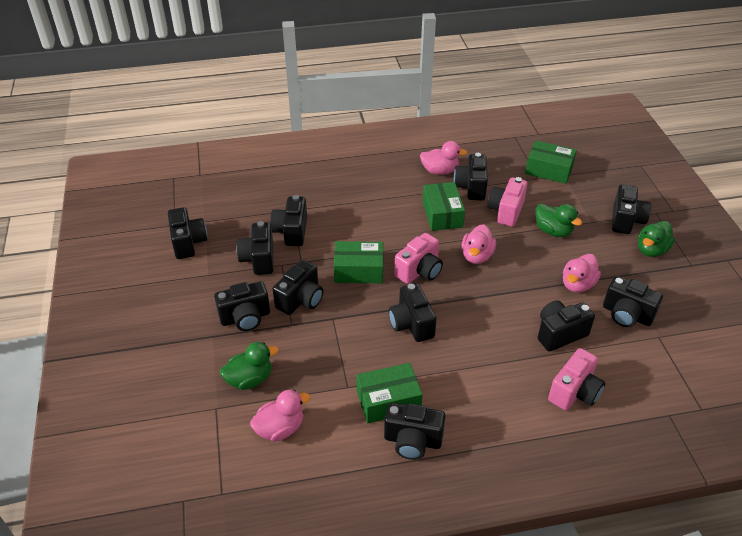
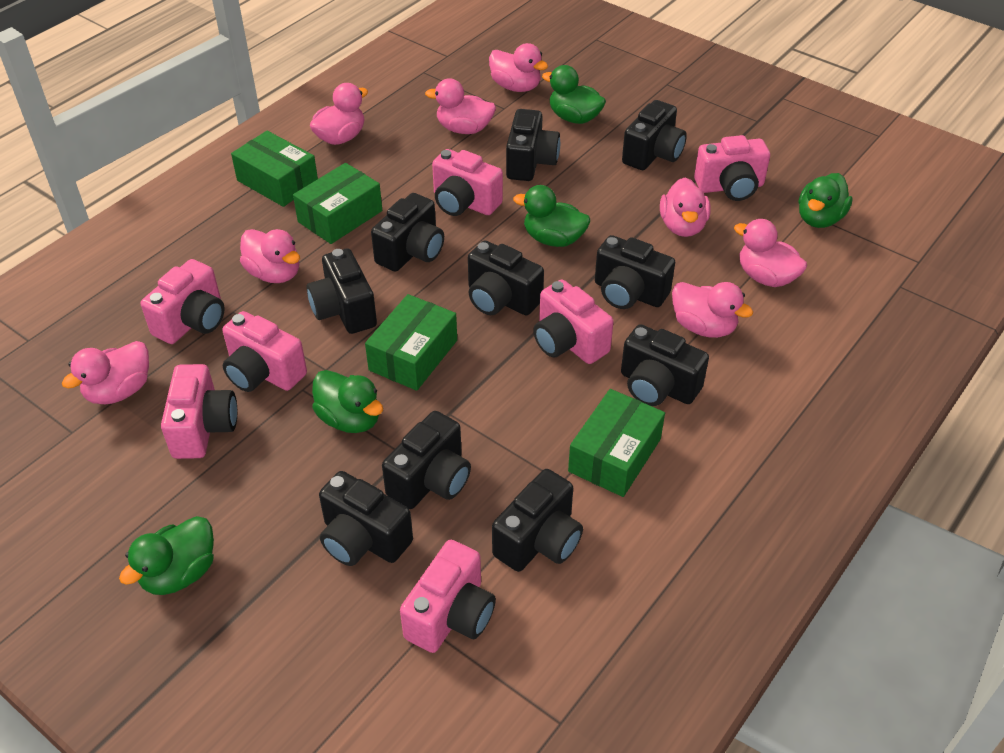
black camera: 11 -> 10
green duck: 3 -> 5
pink camera: 3 -> 7
pink duck: 4 -> 8

